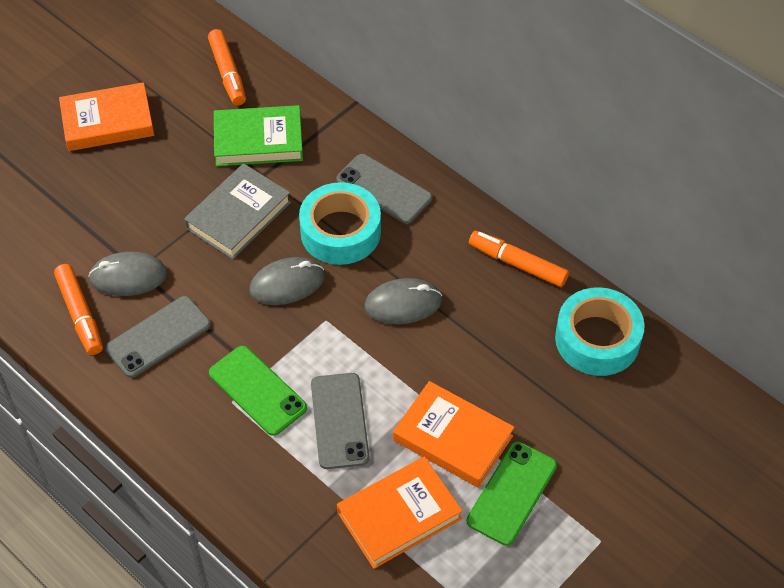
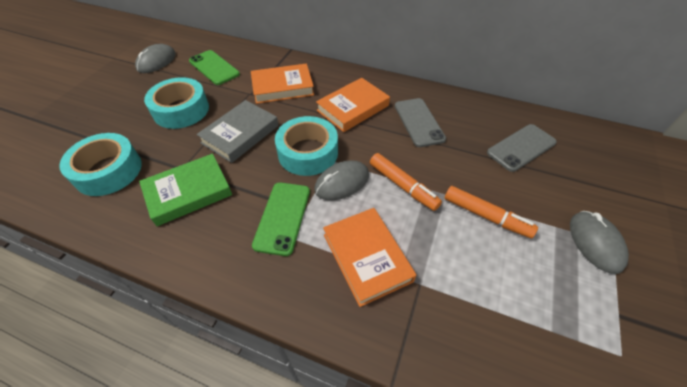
grey phone: 3 -> 2
orange marker: 3 -> 2
turquoise tape: 2 -> 3

